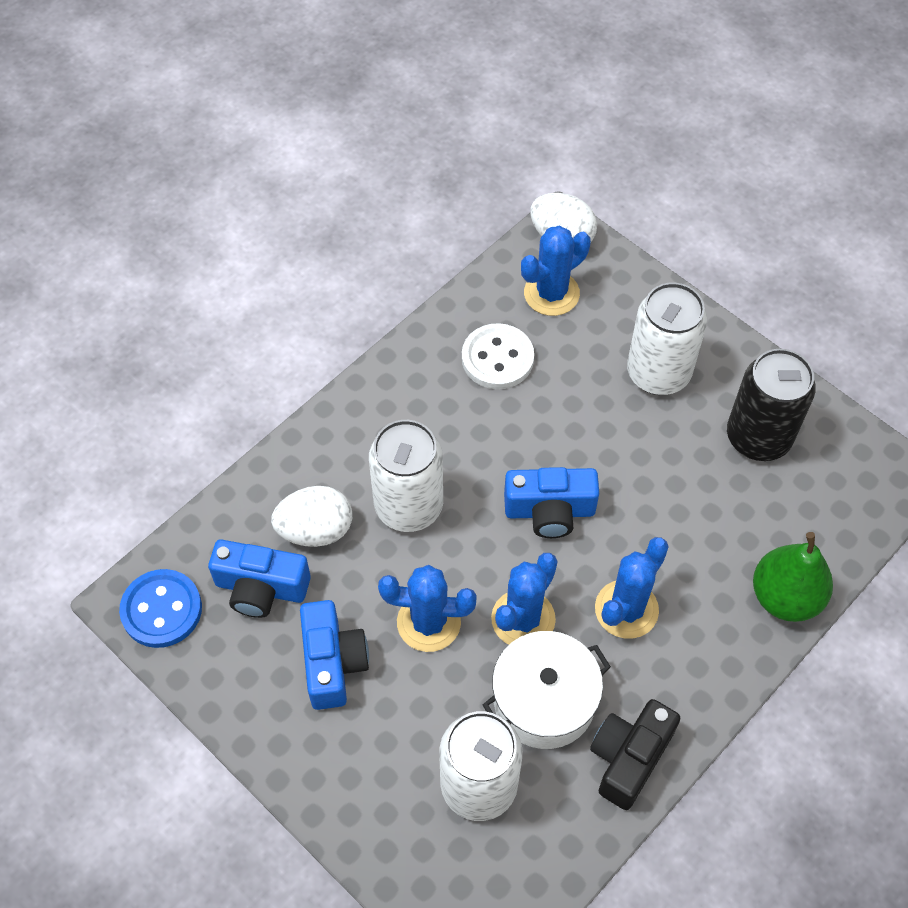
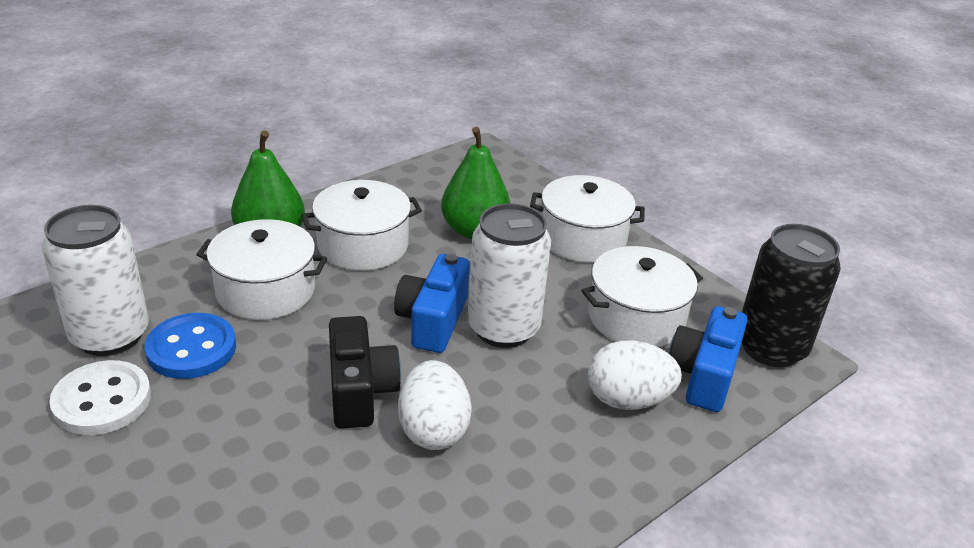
blue cactus: 4 -> 0
blue camera: 3 -> 2
green pear: 1 -> 2
white can: 3 -> 2
white pot: 1 -> 4

